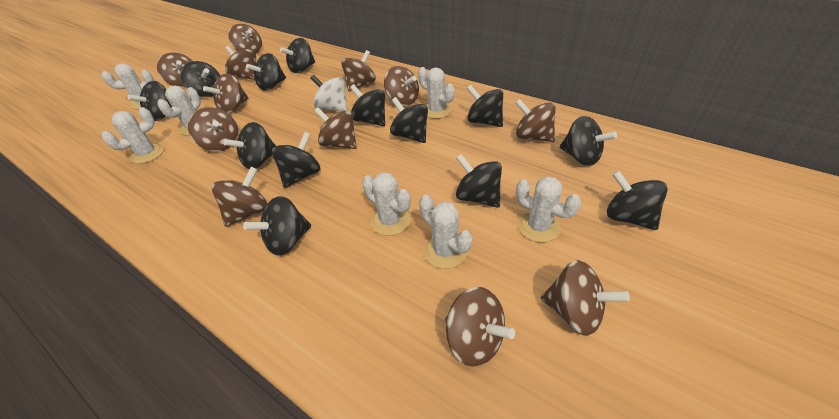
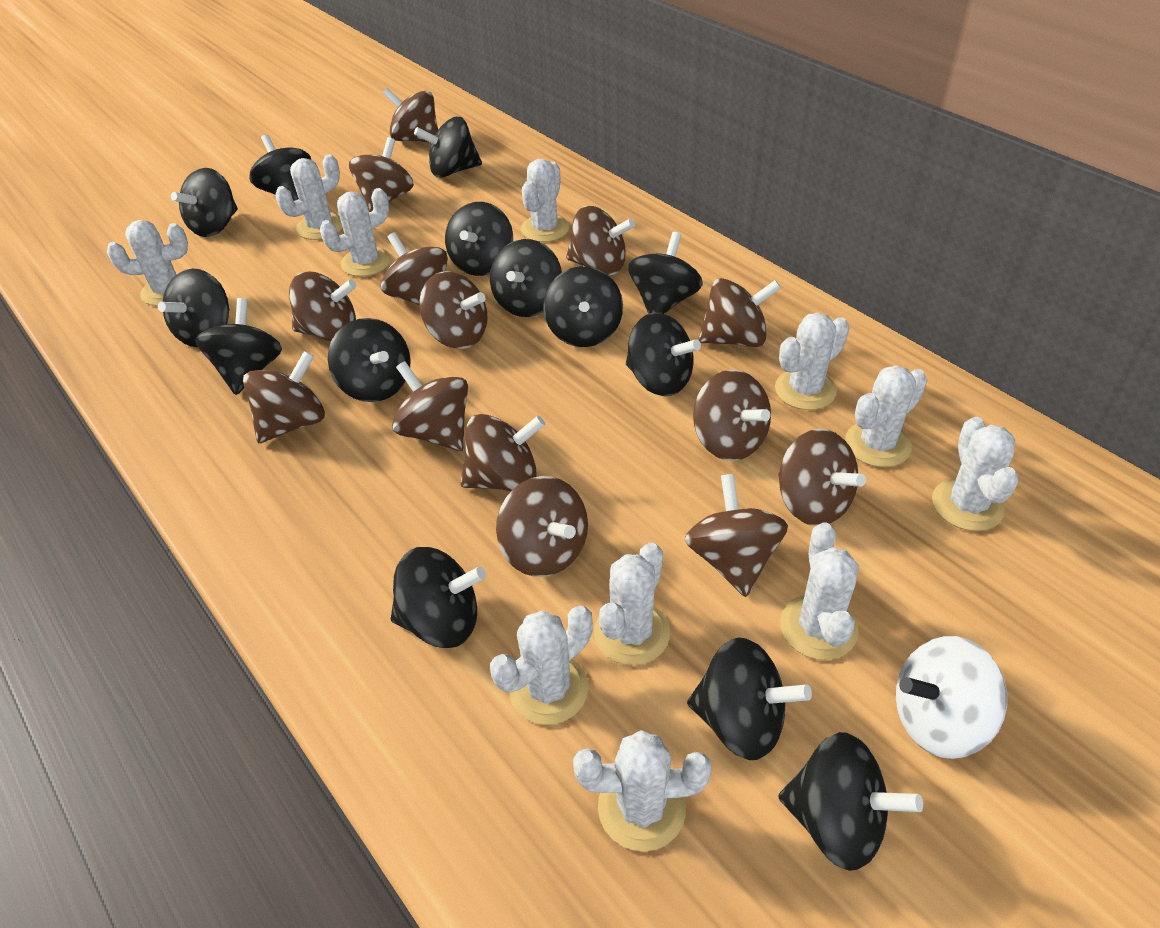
black spinning top: 13 -> 14
brown spinning top: 12 -> 14
white cactus: 7 -> 11

